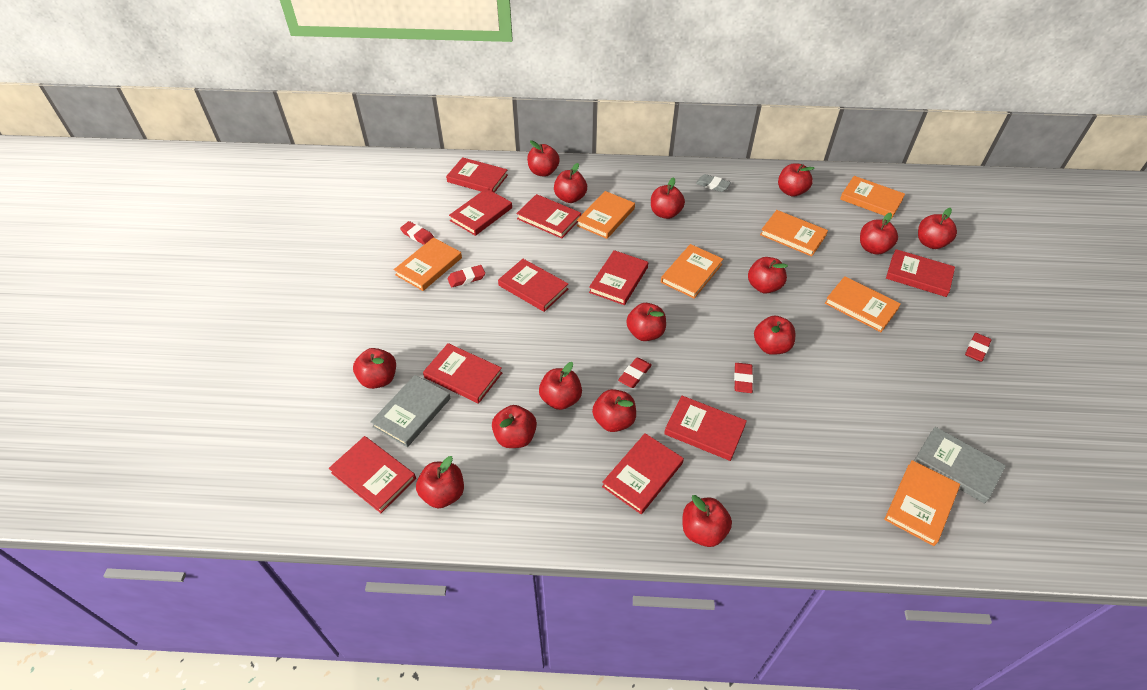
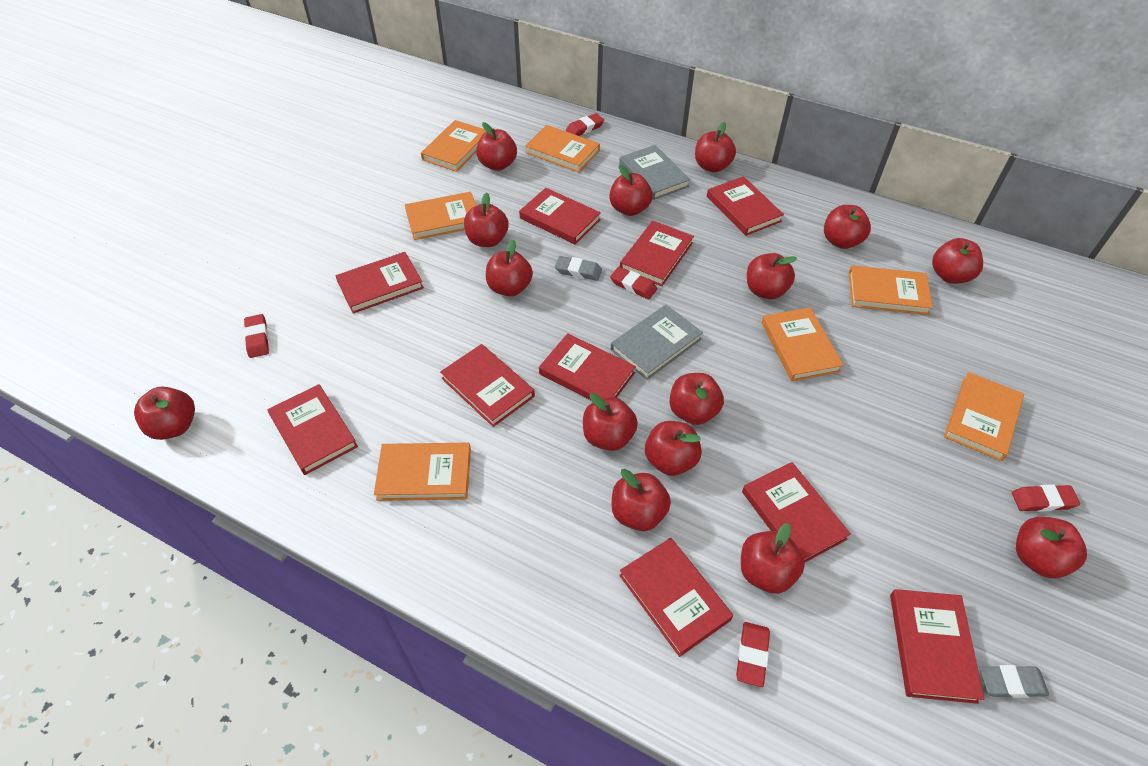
grey eraser: 1 -> 2

